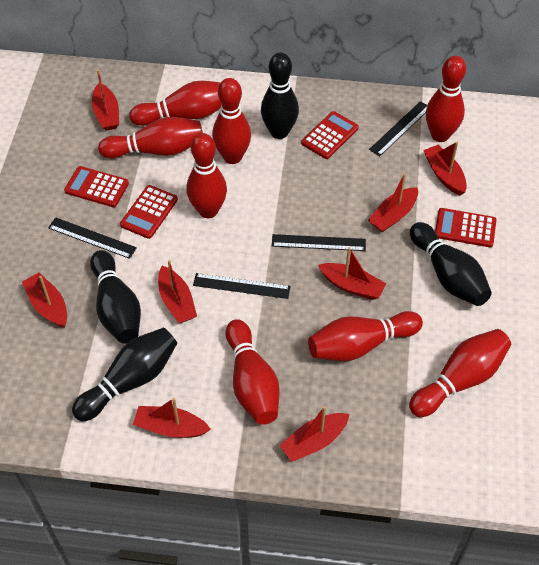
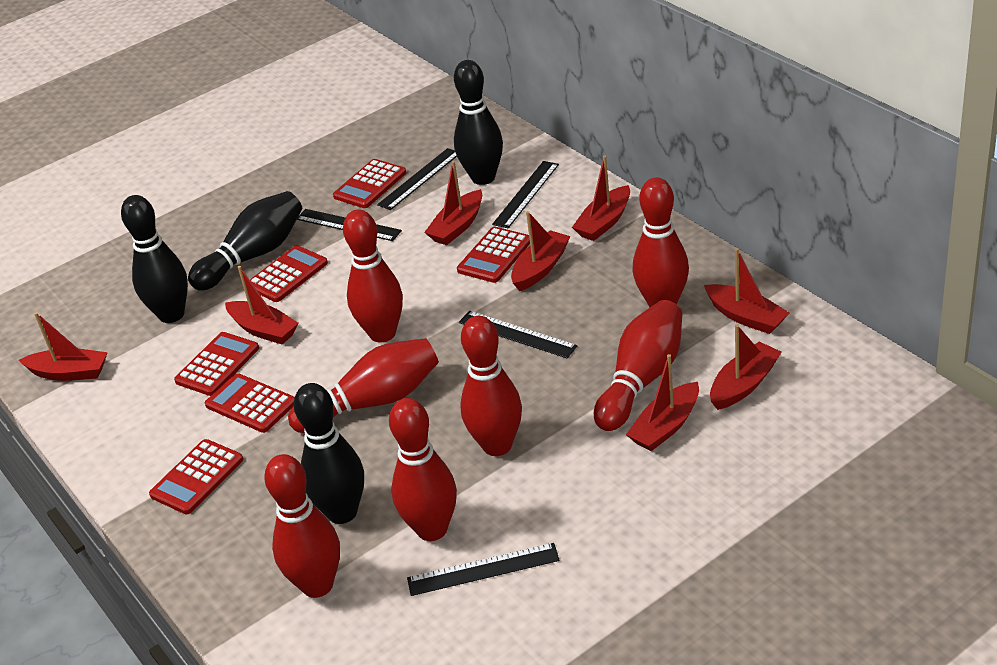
black ruler: 4 -> 5
red bowling pin: 8 -> 7
red calculator: 4 -> 6

